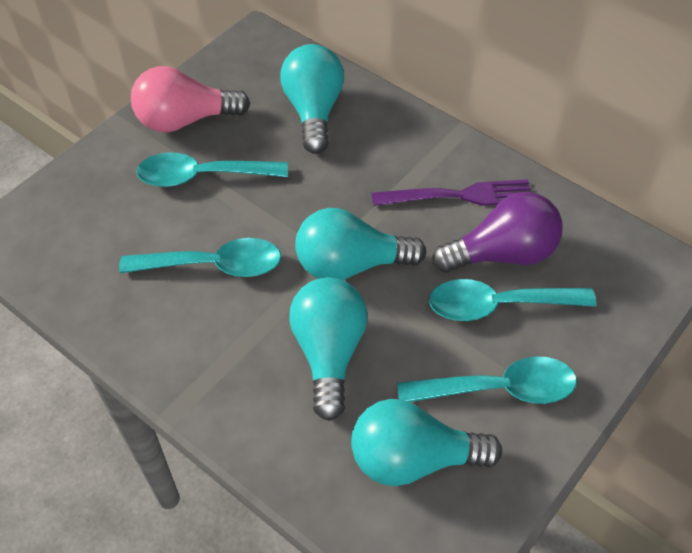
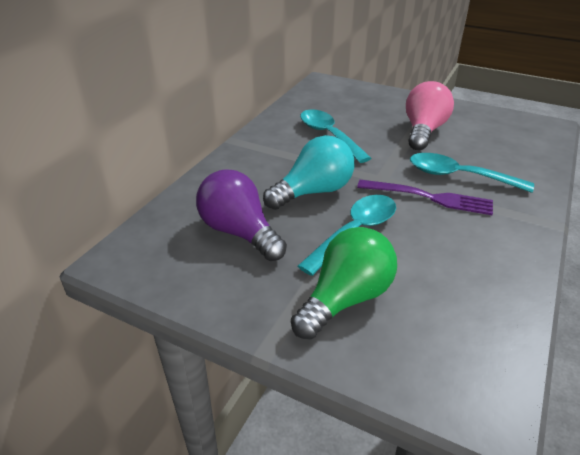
green light bulb: 0 -> 1
turquoise light bulb: 4 -> 1
turquoise spoon: 4 -> 3

